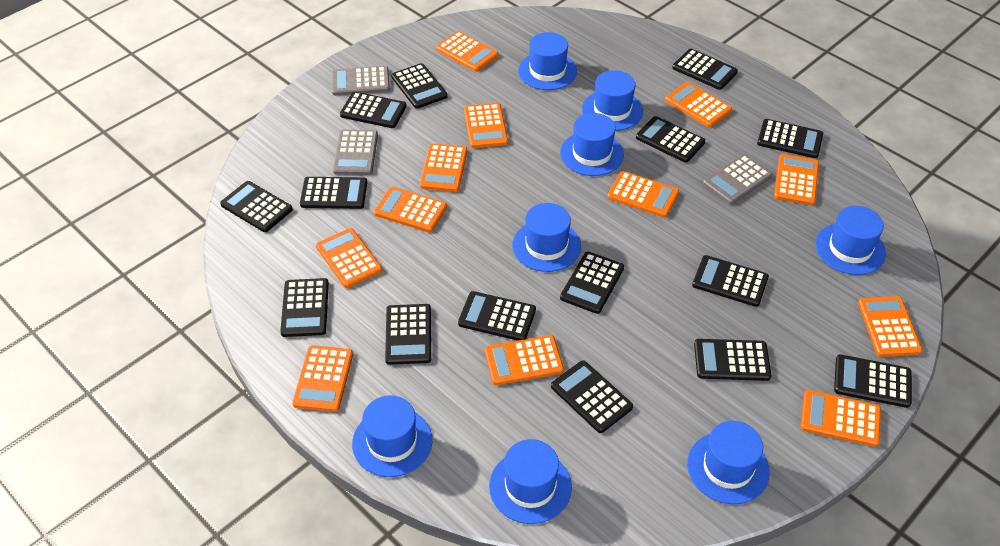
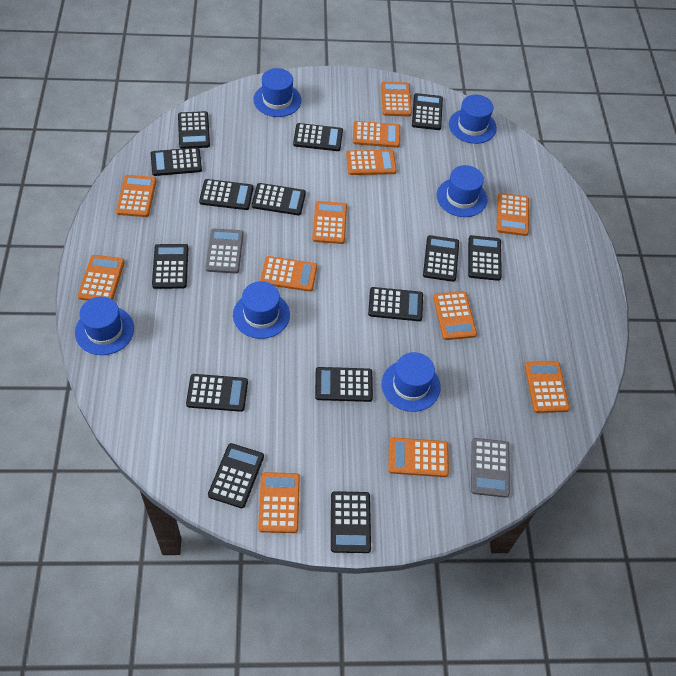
black calculator: 15 -> 14
blue hat: 8 -> 6
grey calculator: 3 -> 2

